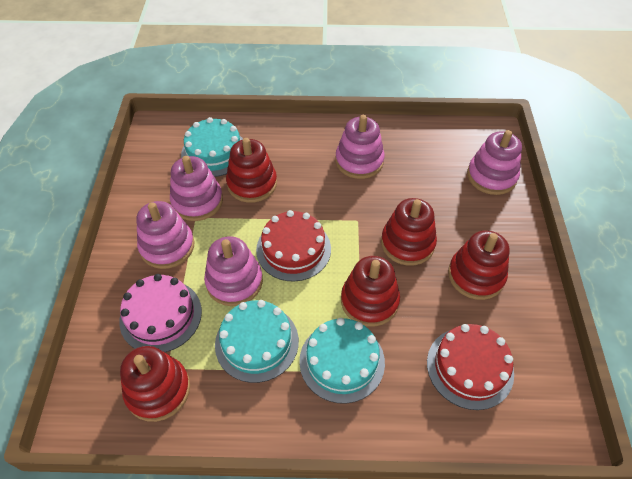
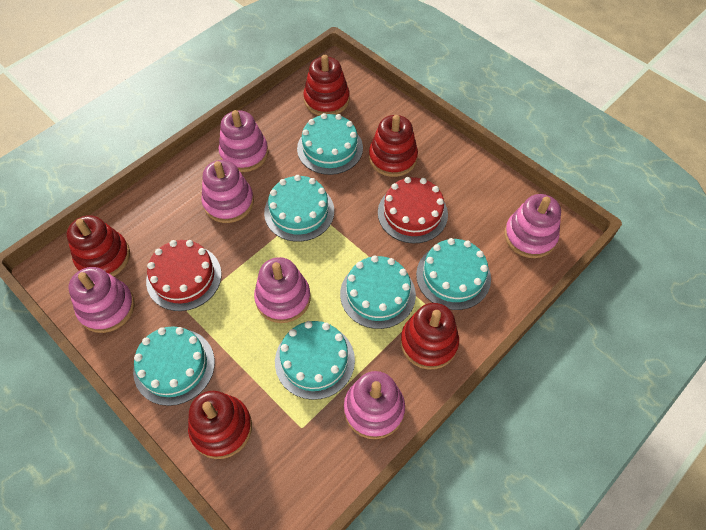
pink cake: 1 -> 0
pink stacking toy: 5 -> 6
turquoise cake: 3 -> 6

